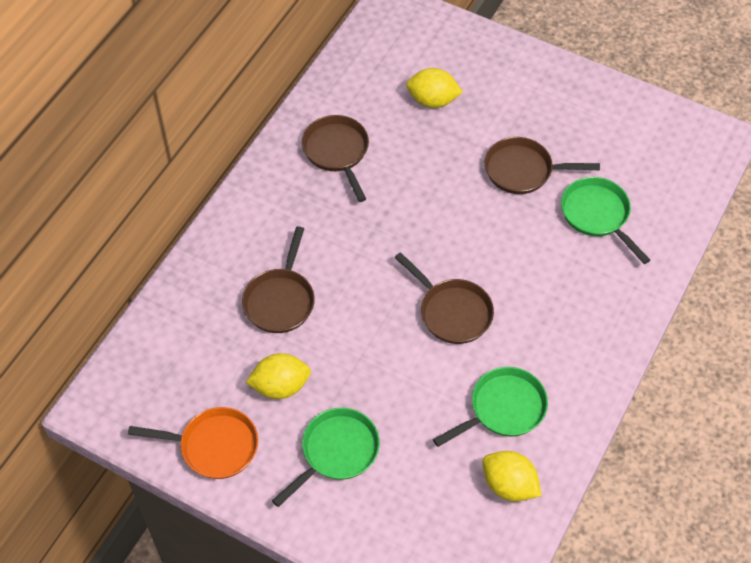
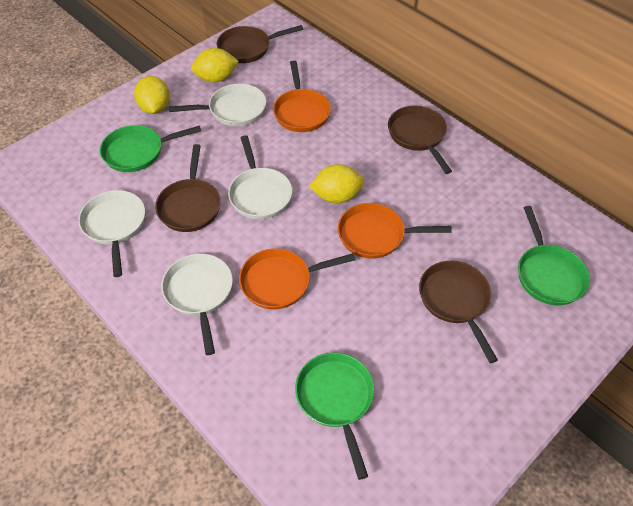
orange pan: 1 -> 3
white pan: 0 -> 4

